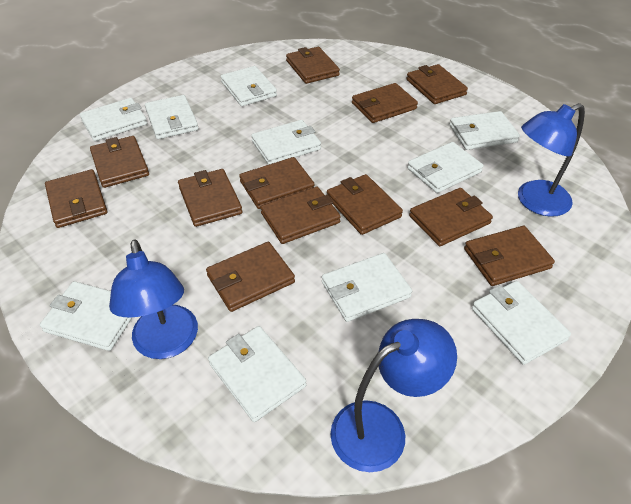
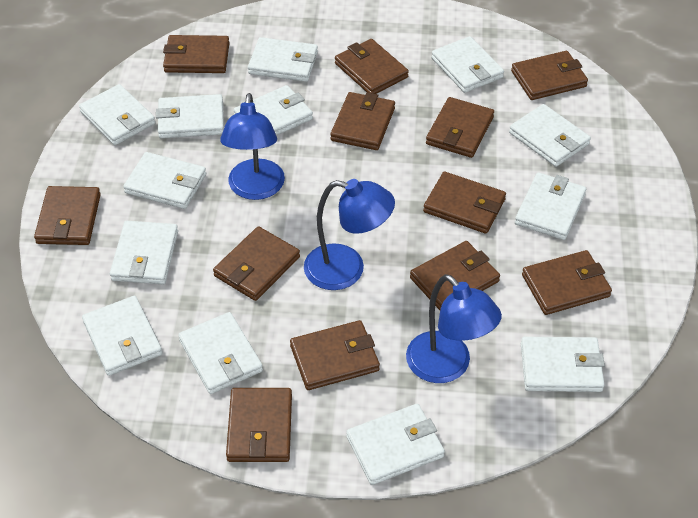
white wallet: 10 -> 13

